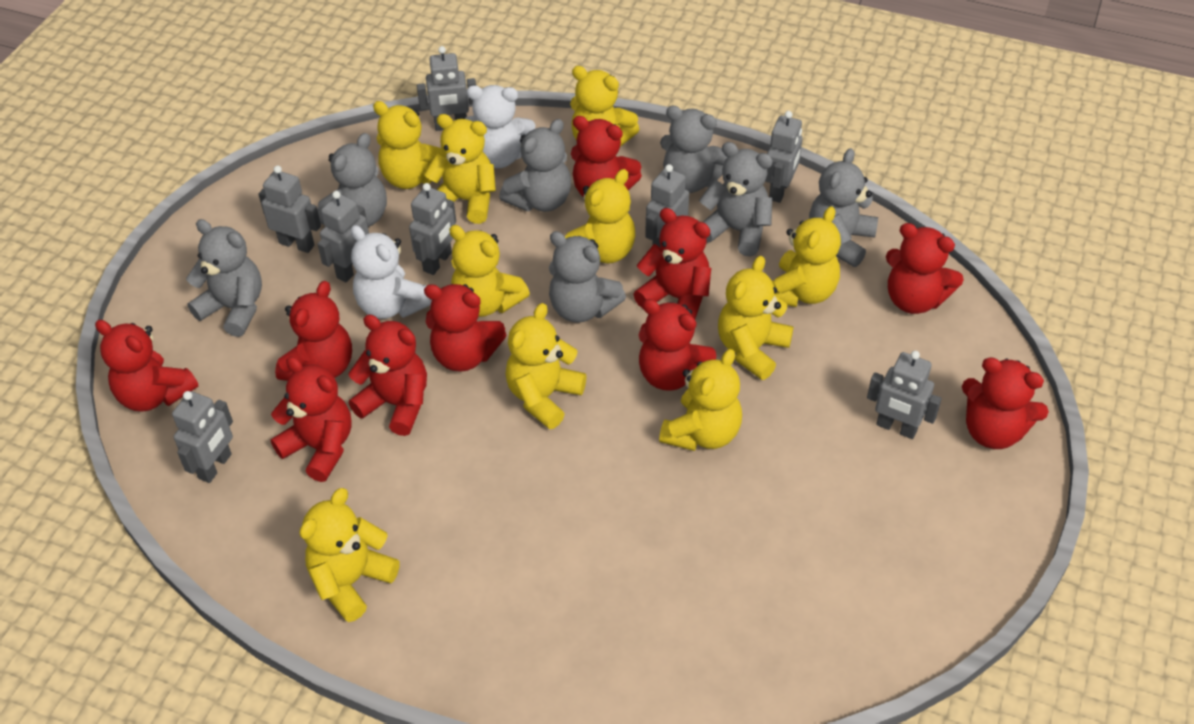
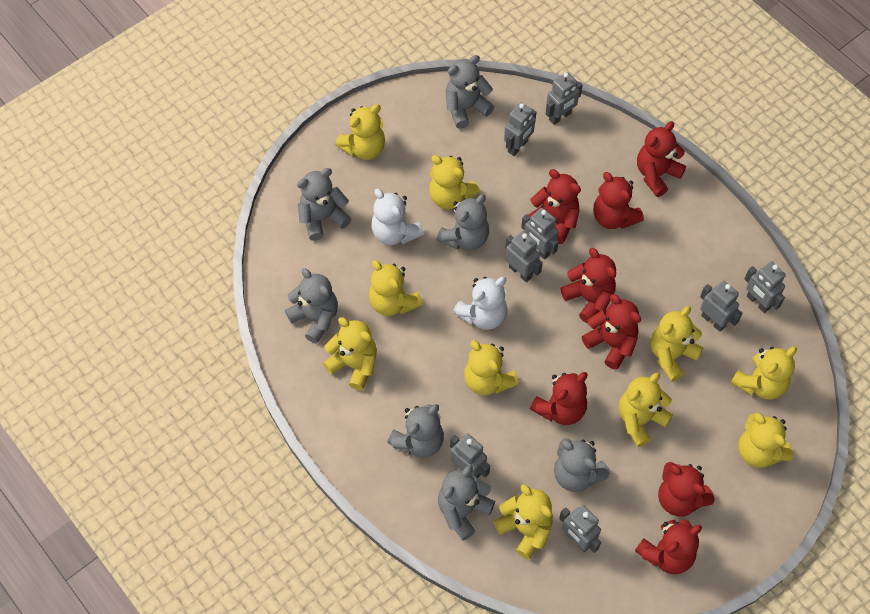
red teddy bear: 10 -> 8

